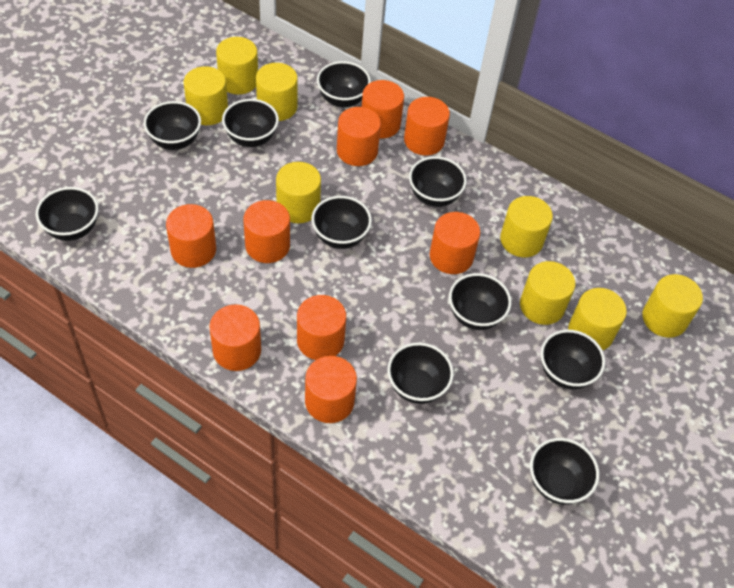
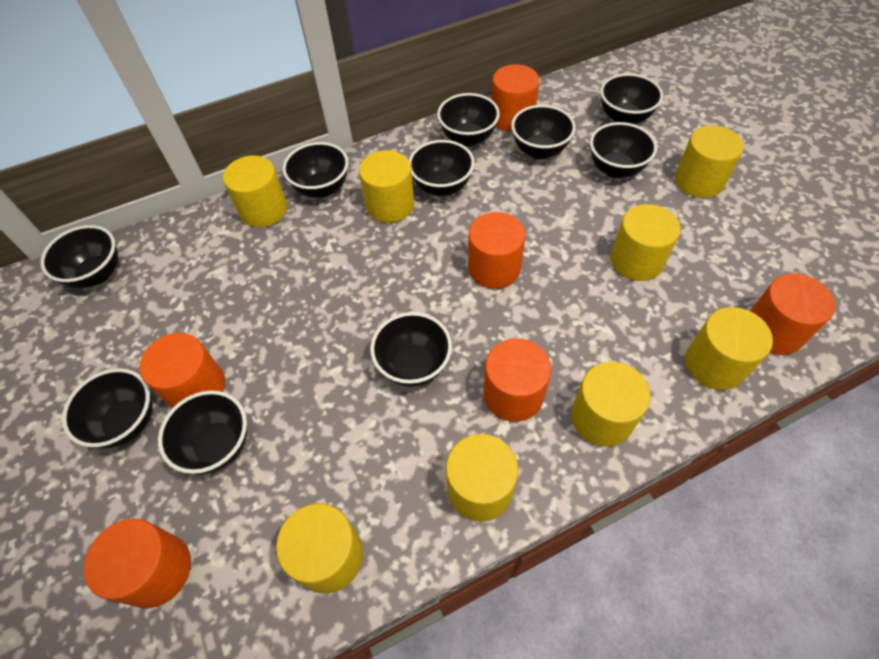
orange cylinder: 9 -> 6

